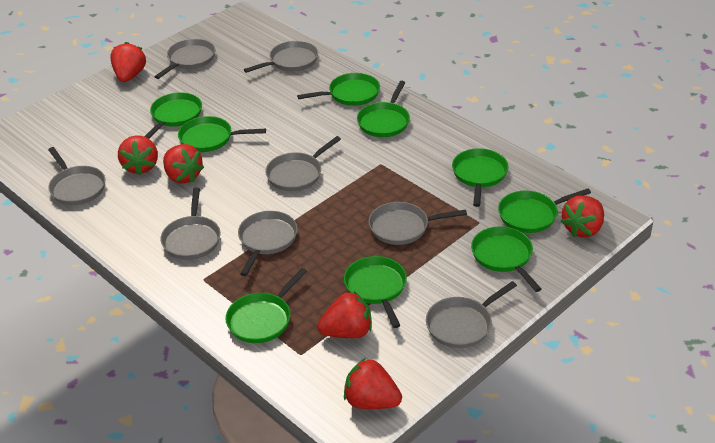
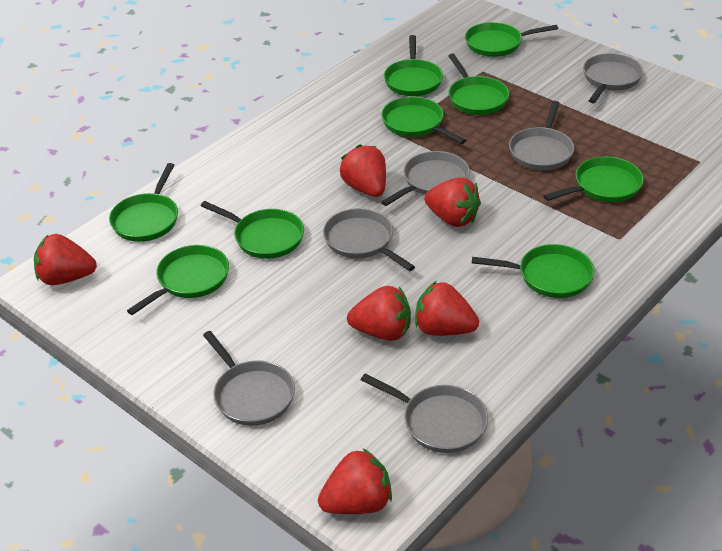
grey pan: 8 -> 6

